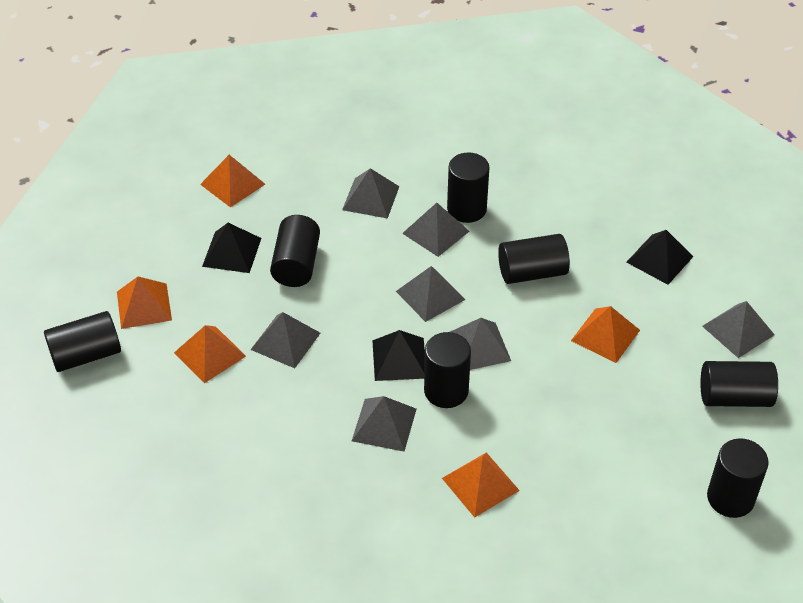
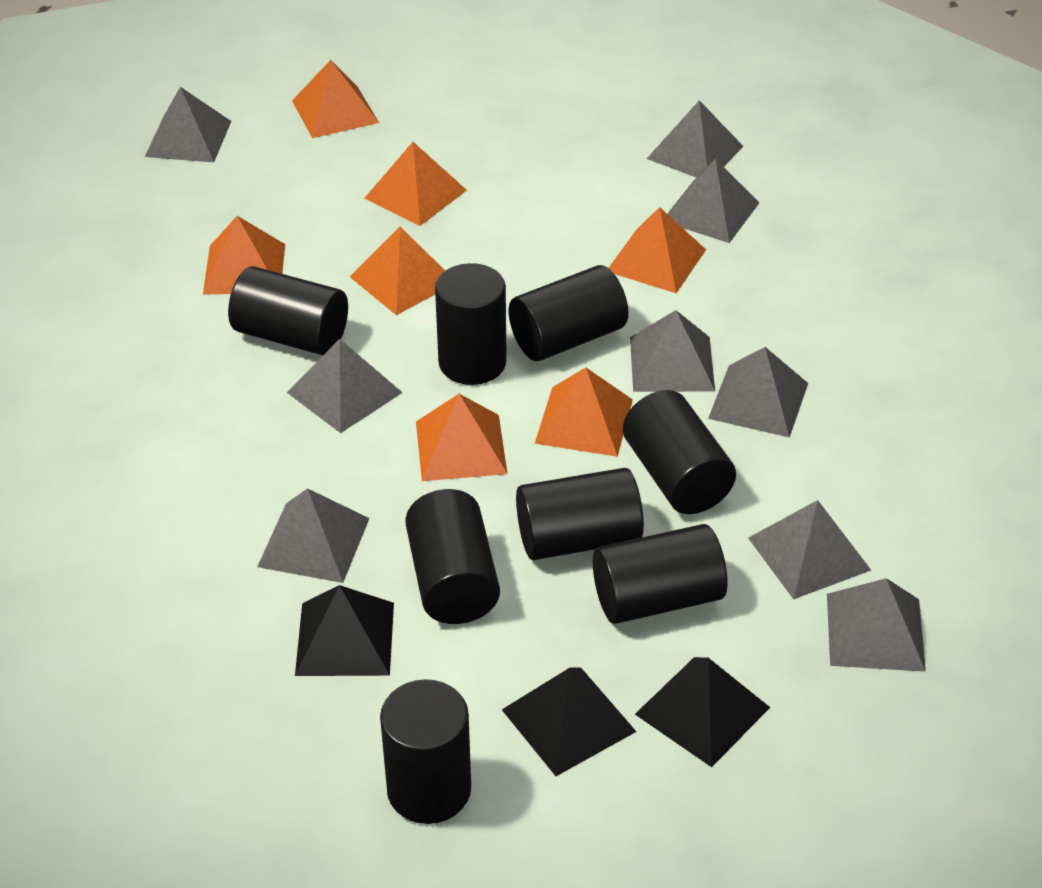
black cylinder: 7 -> 8
grey pyramid: 7 -> 9
orange pyramid: 5 -> 7

